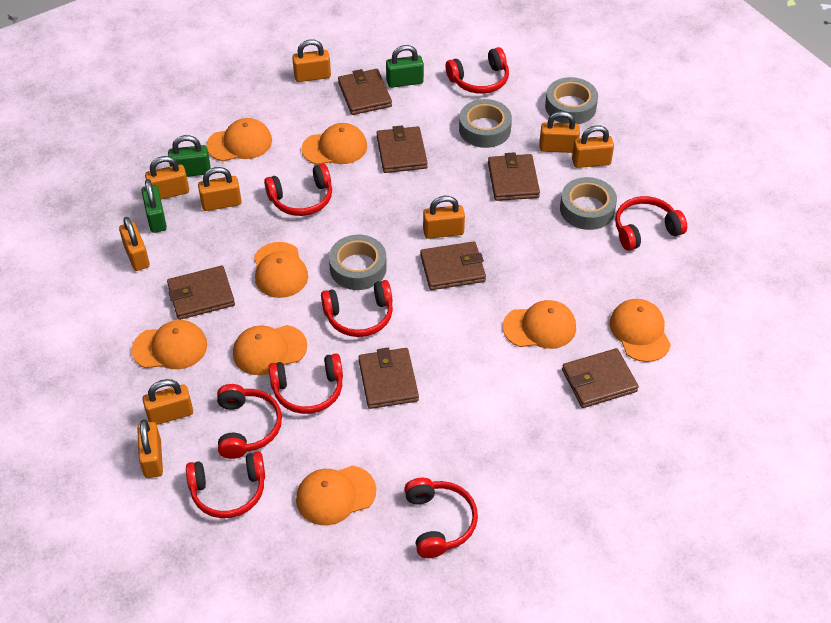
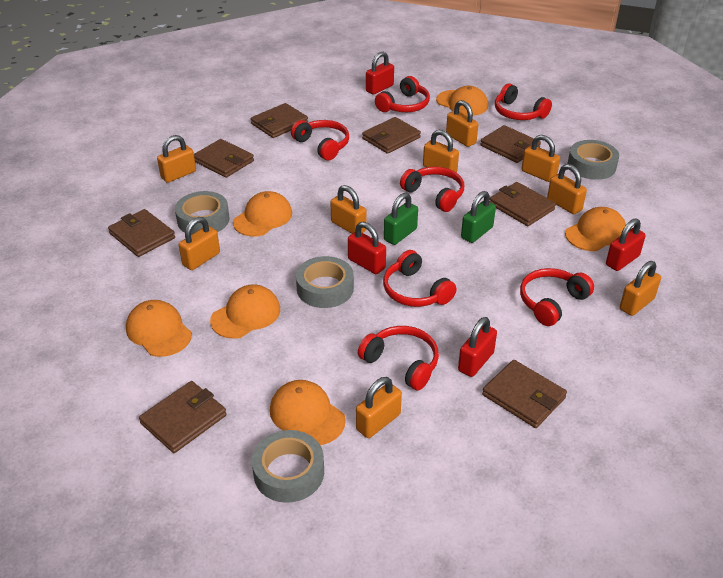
brown wallet: 7 -> 8
green padlock: 3 -> 2
orange cap: 8 -> 6
red headphones: 8 -> 7
red padlock: 0 -> 4

